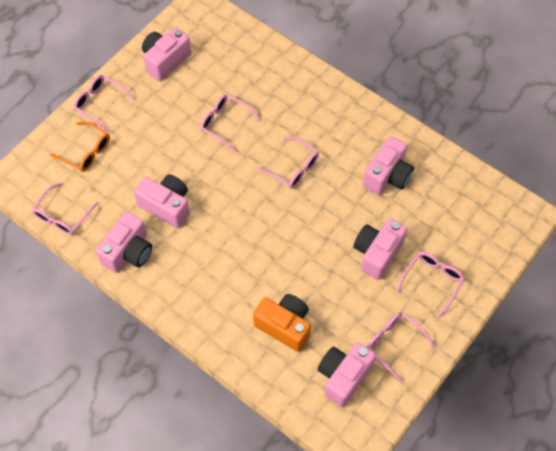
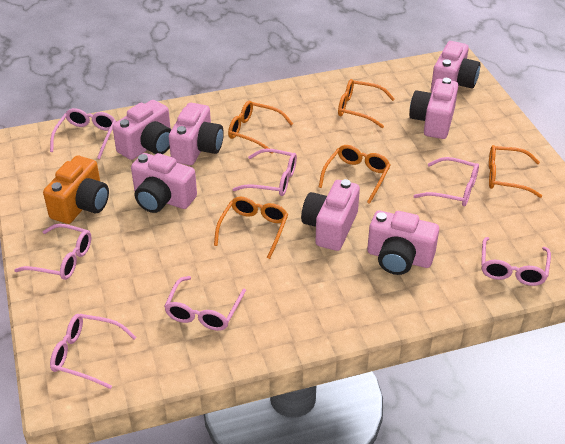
orange glasses: 1 -> 5
pink camera: 6 -> 7
pink glasses: 6 -> 7

